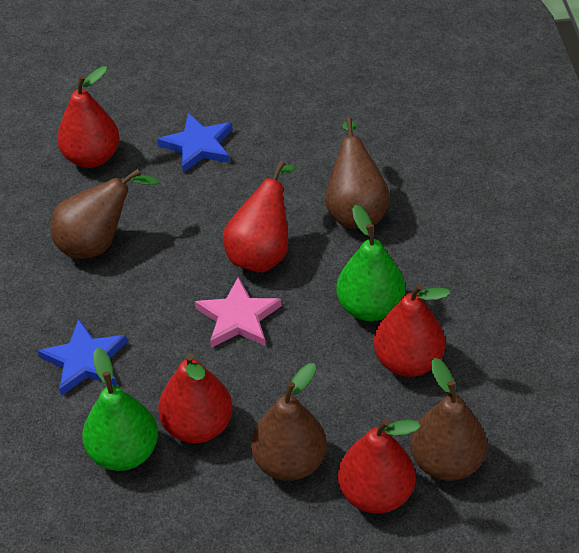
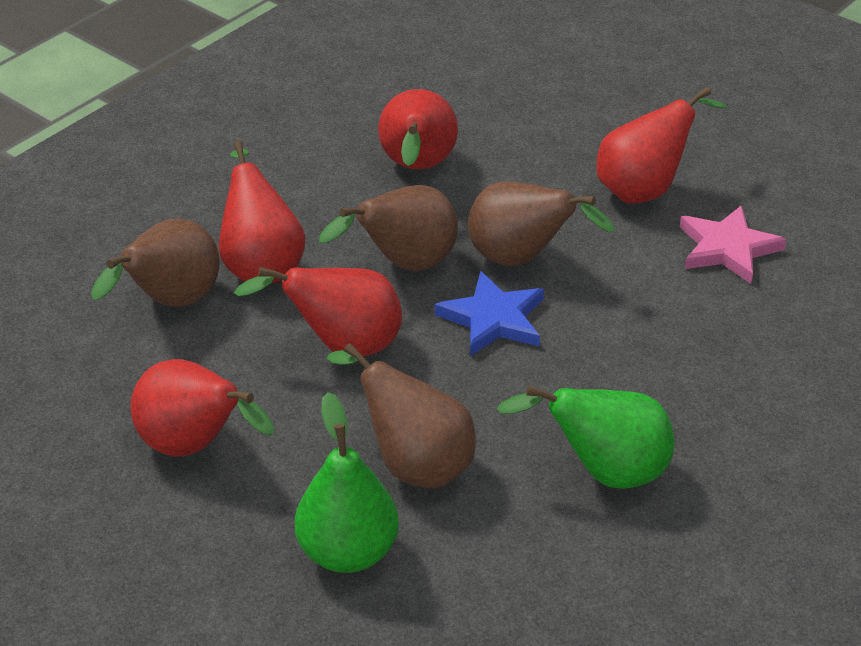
blue star: 2 -> 1

